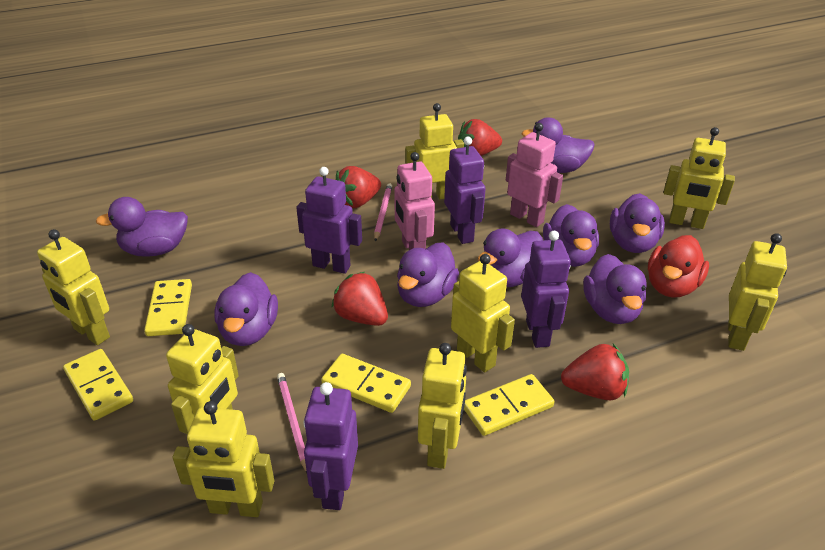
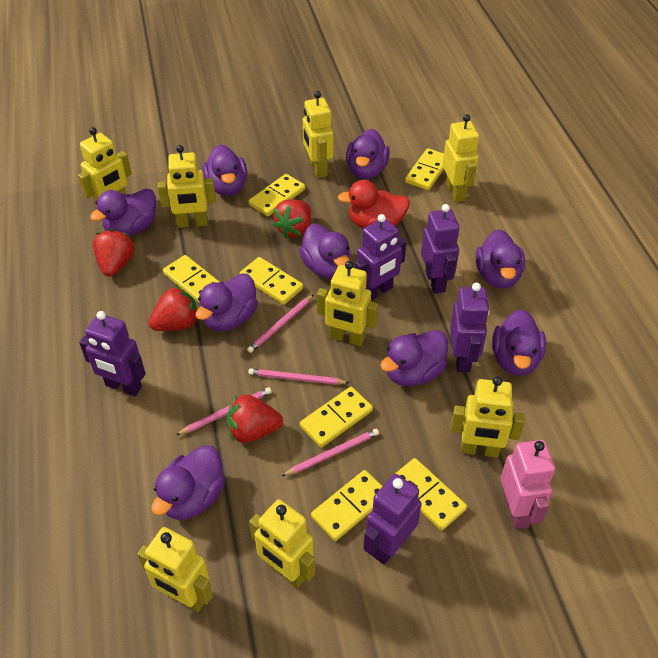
pink pencil: 2 -> 4
pink robot: 2 -> 1
purple duck: 8 -> 9
purple robot: 4 -> 5
yellow domino: 4 -> 7

